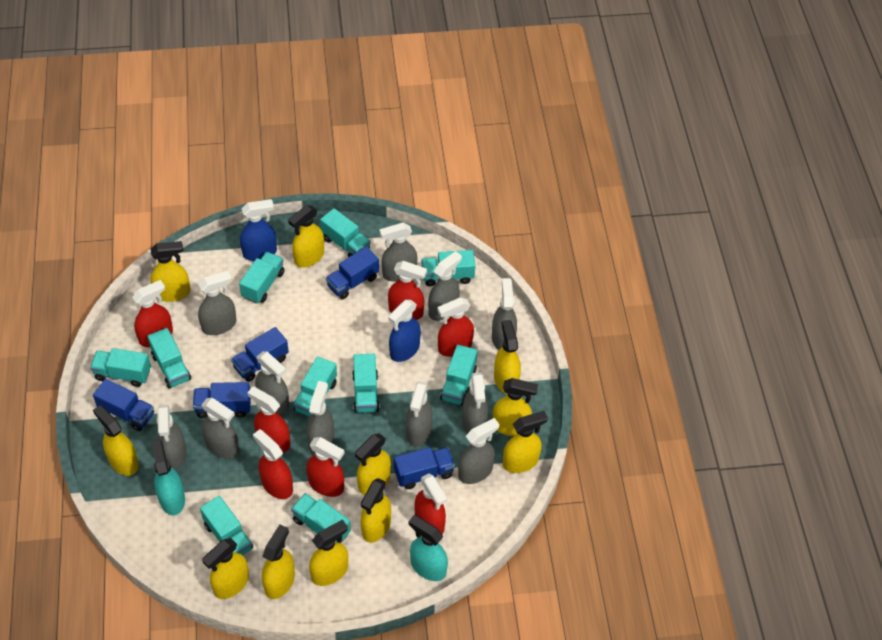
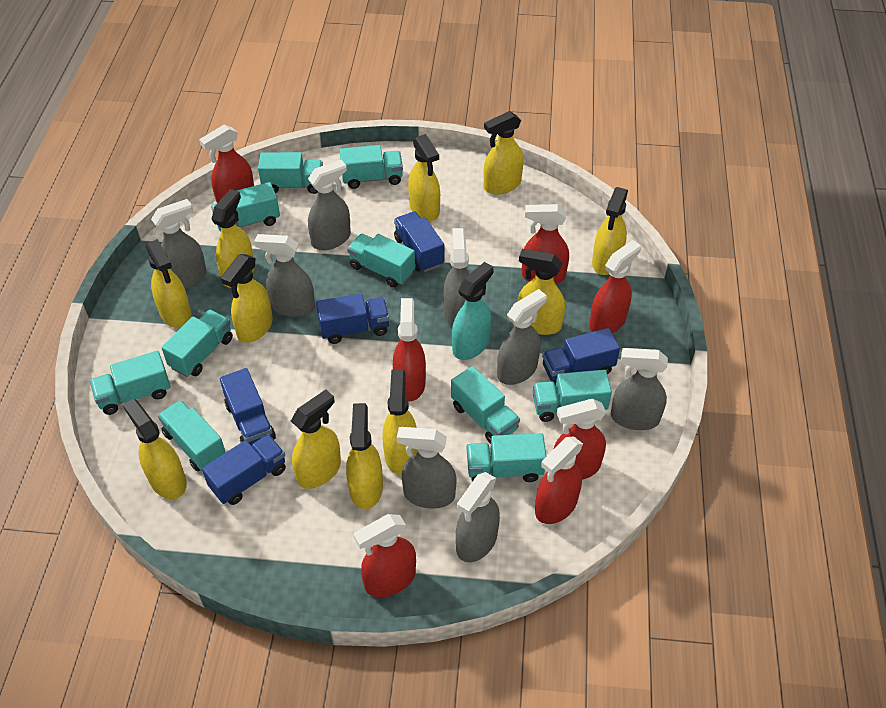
blue spray bottle: 2 -> 0
grey spray bottle: 11 -> 8
turquoise spray bottle: 2 -> 1

